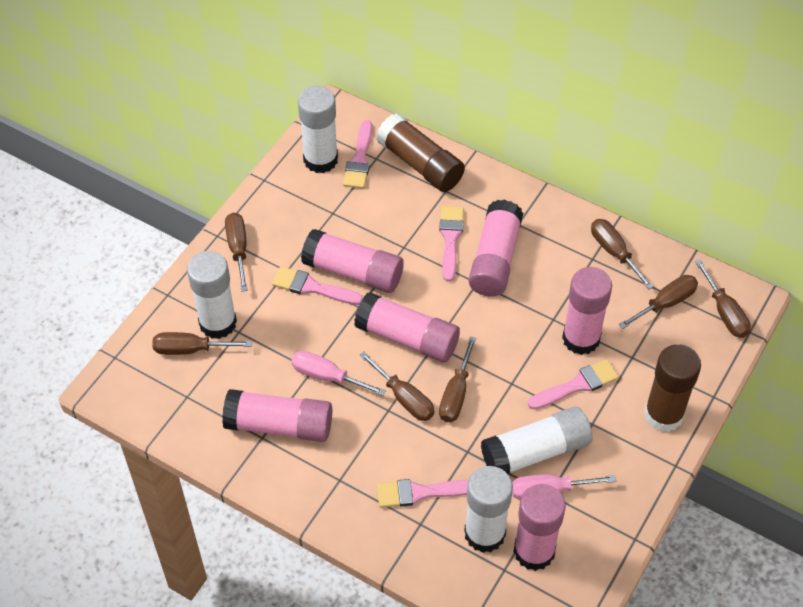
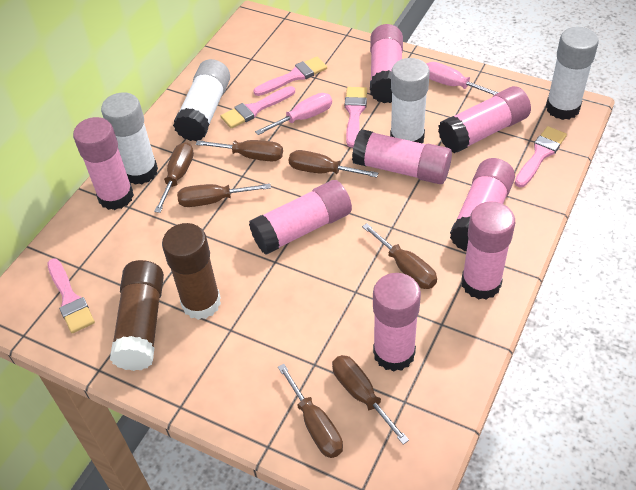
pink glue stick: 6 -> 8

